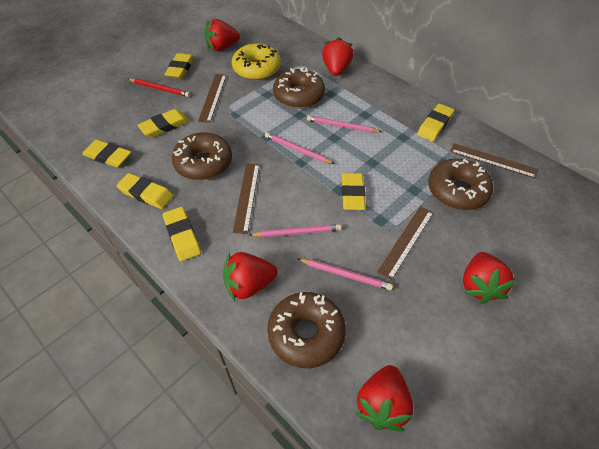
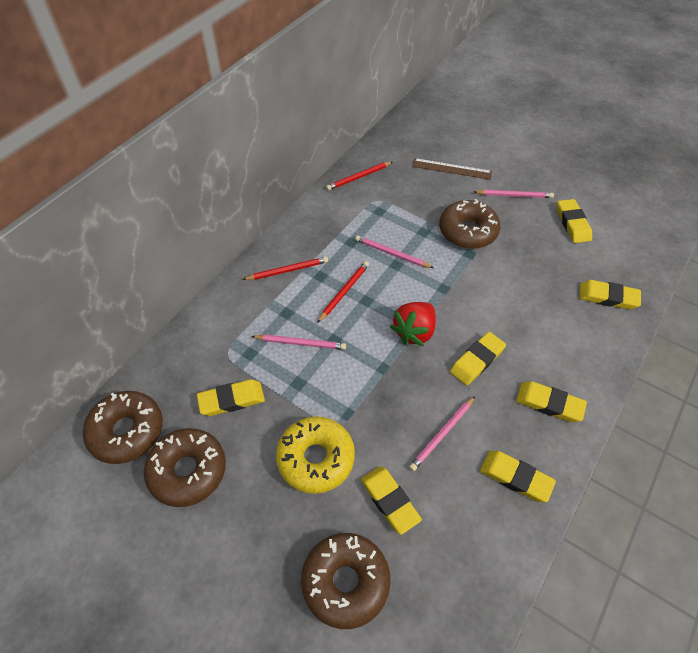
brown ruler: 4 -> 1
red pencil: 1 -> 3
red strawberry: 5 -> 1

